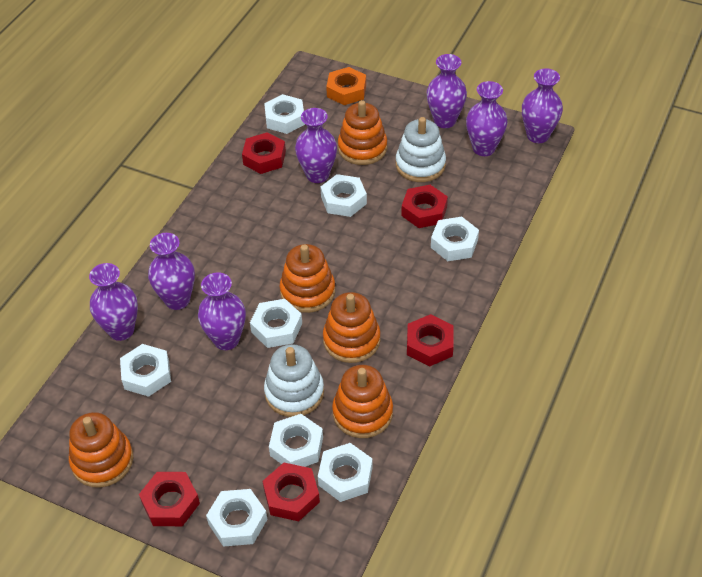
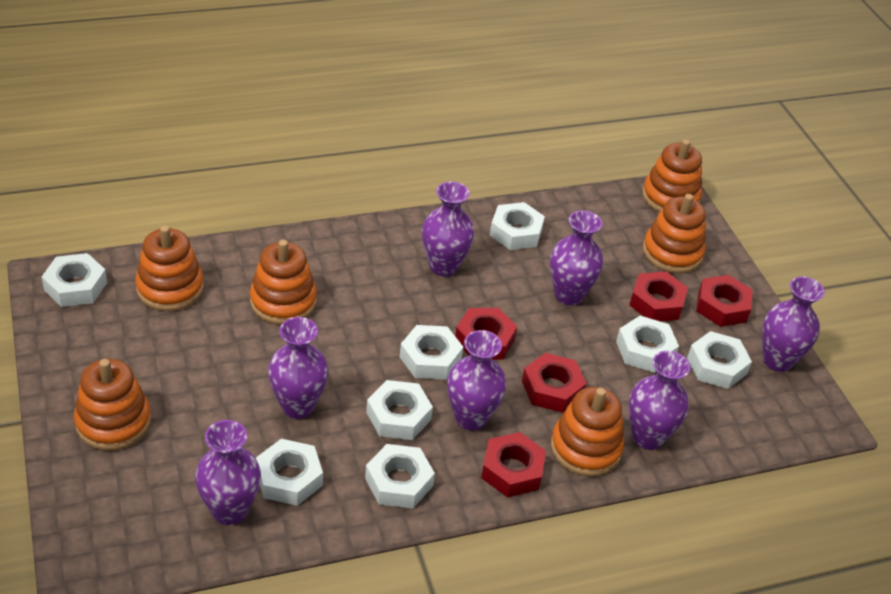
orange nut: 1 -> 0
orange stacking toy: 5 -> 6
white stacking toy: 2 -> 0

